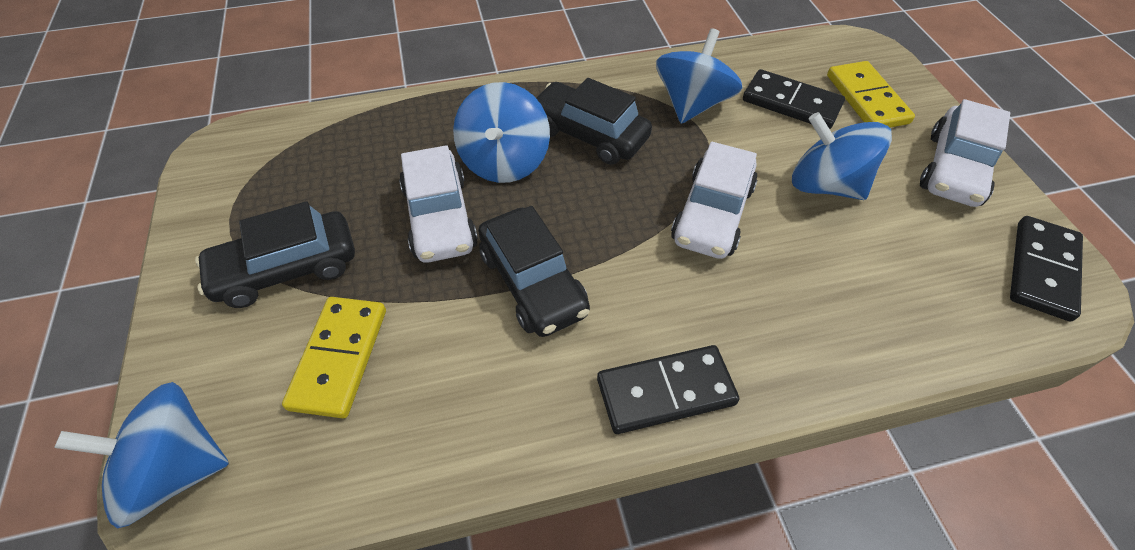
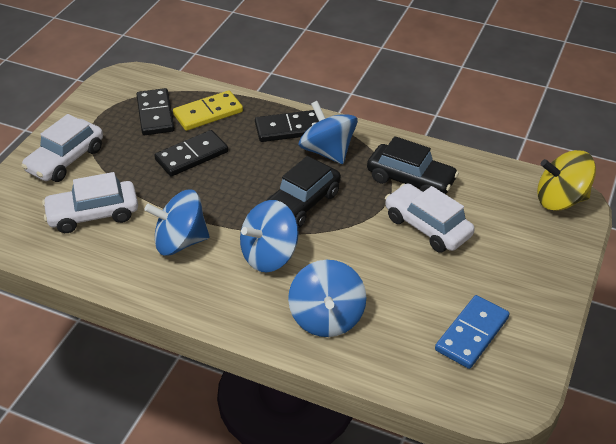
black car: 3 -> 2
blue domino: 0 -> 1
yellow domino: 2 -> 1
yellow spinning top: 0 -> 1

